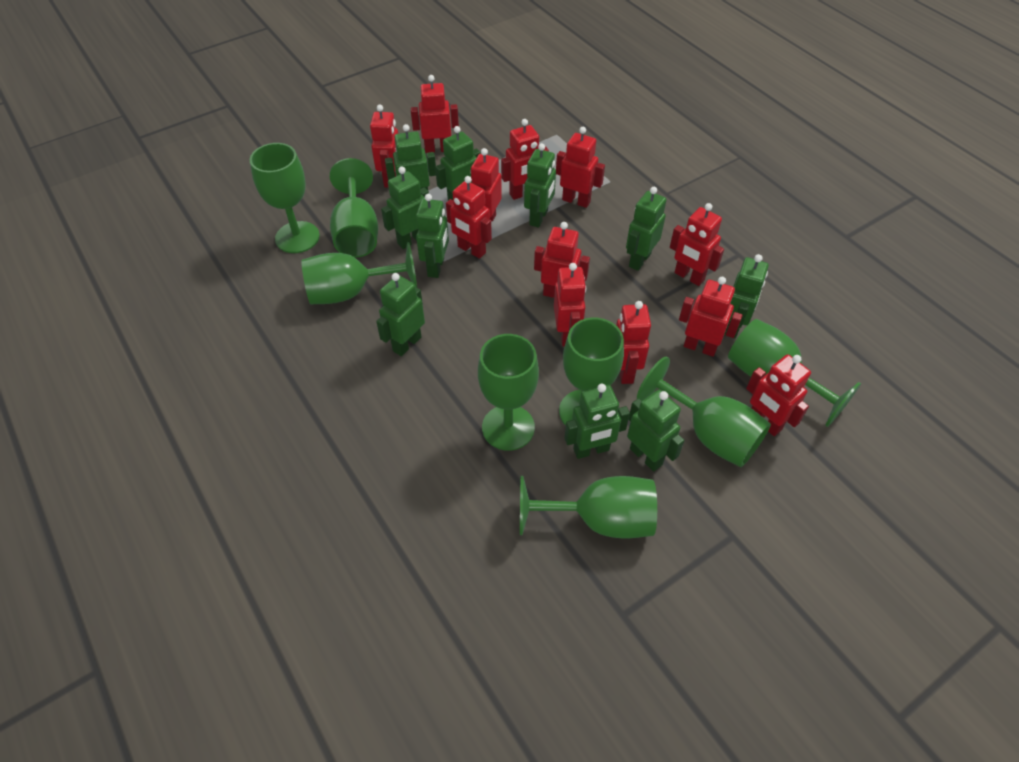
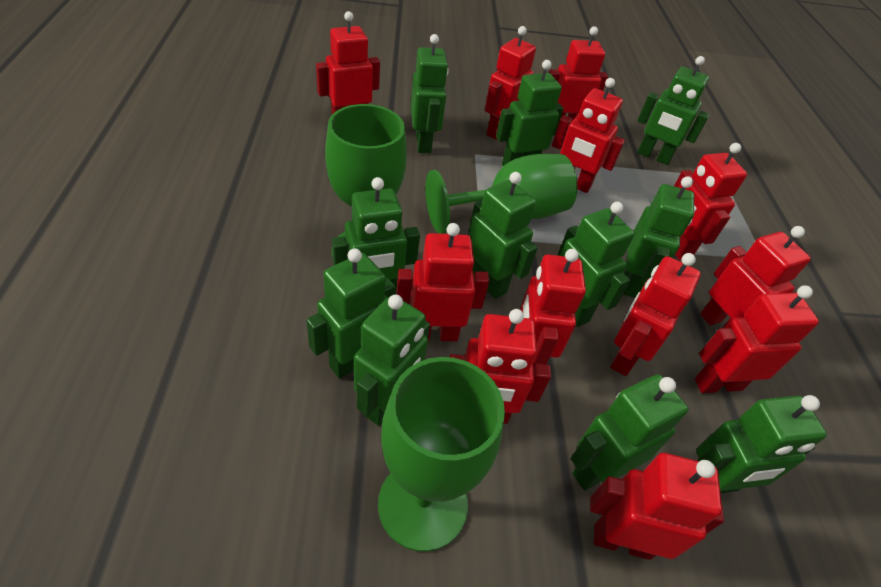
green goblet: 8 -> 3
green robot: 10 -> 11

